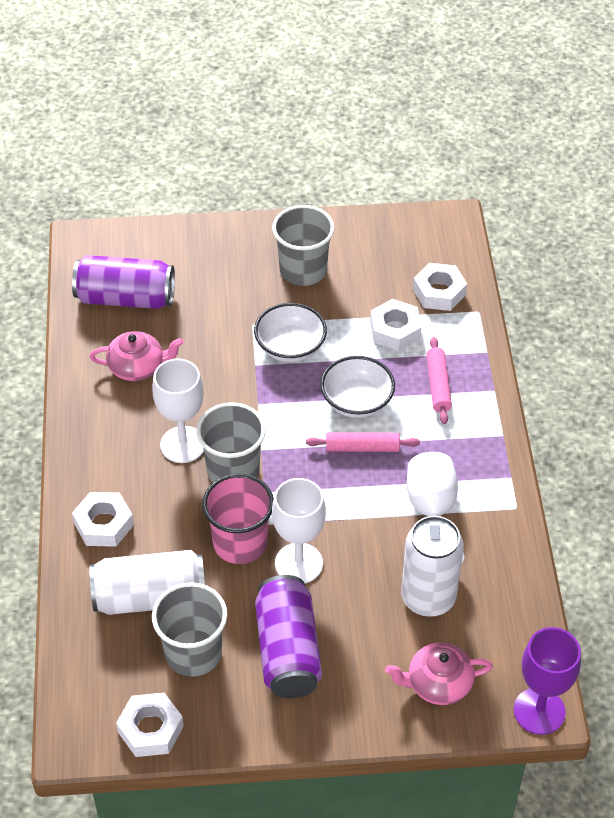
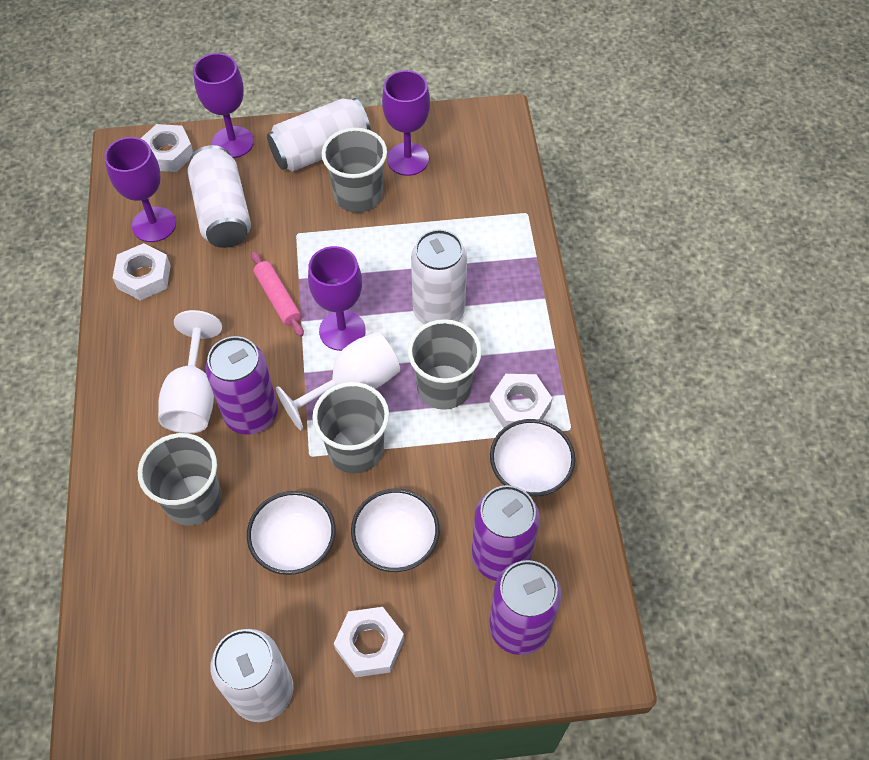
grey cup: 3 -> 4
pink cup: 1 -> 0
pink rolling pin: 2 -> 1
pink teapot: 2 -> 0
purple can: 2 -> 3
purple goblet: 1 -> 4
white bowl: 2 -> 3
white can: 2 -> 4
white goblet: 3 -> 2

